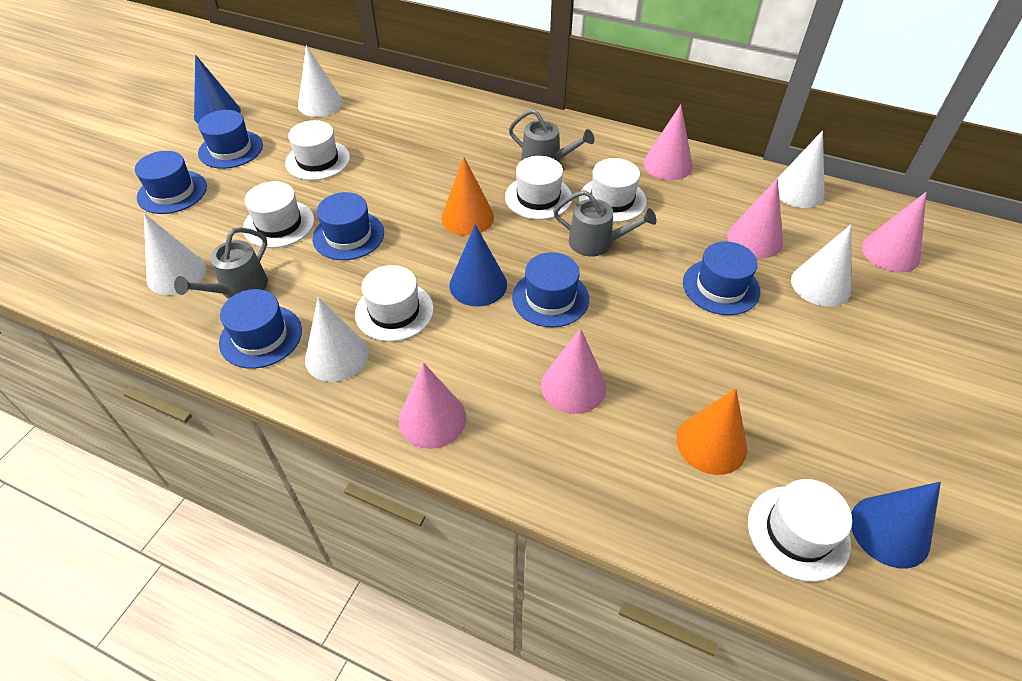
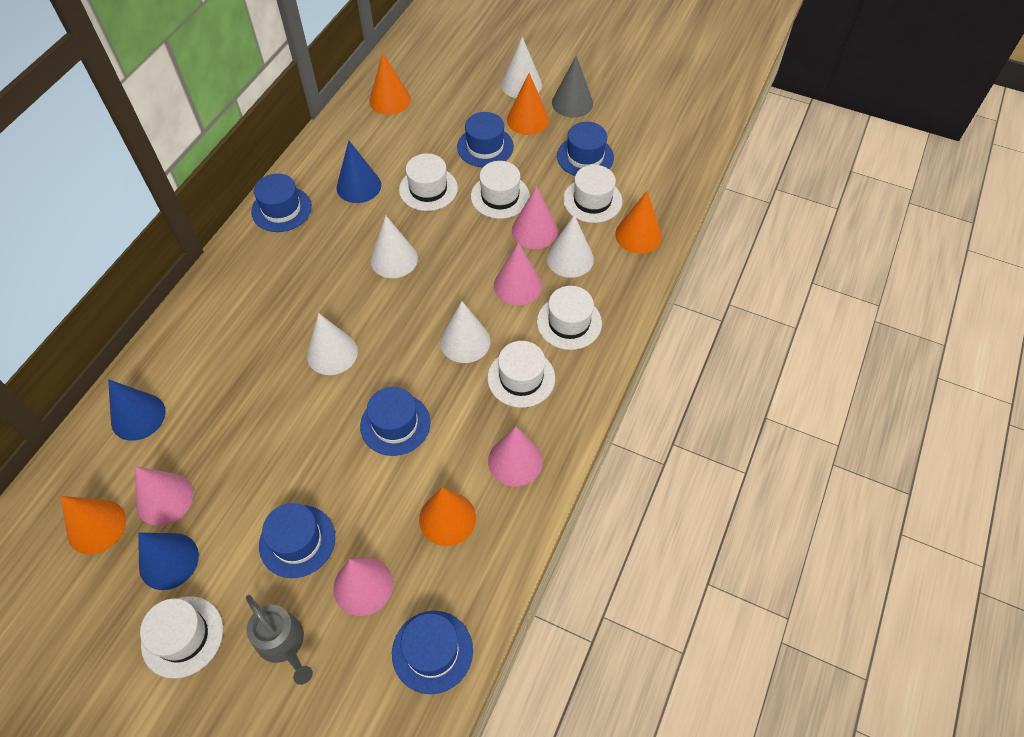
grey cone: 0 -> 1
grey watering can: 3 -> 1
orange cone: 2 -> 5

